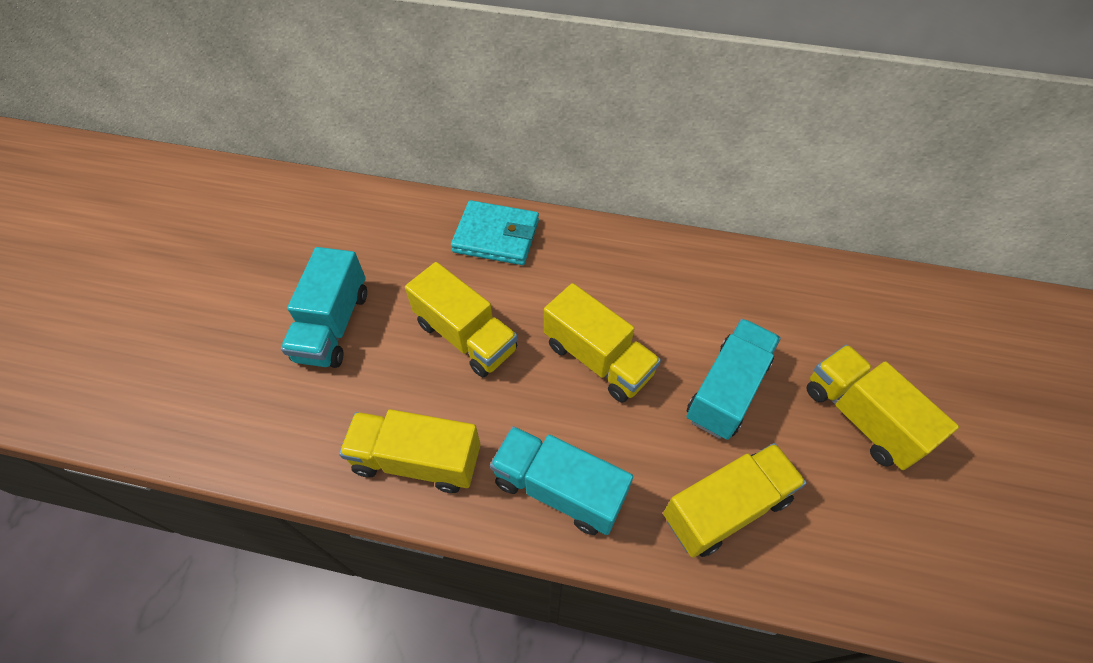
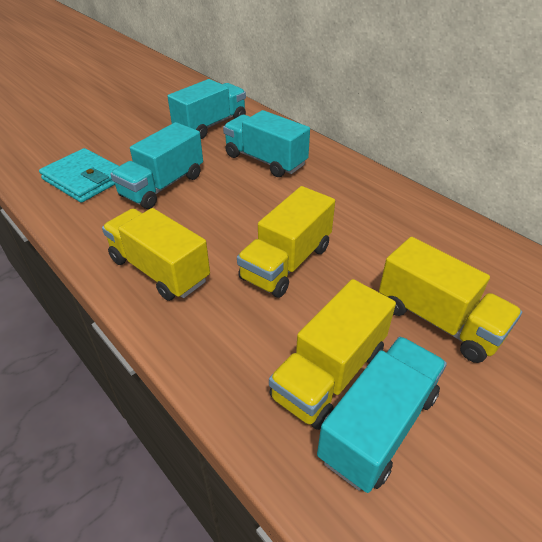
turquoise truck: 3 -> 4
yellow truck: 5 -> 4

